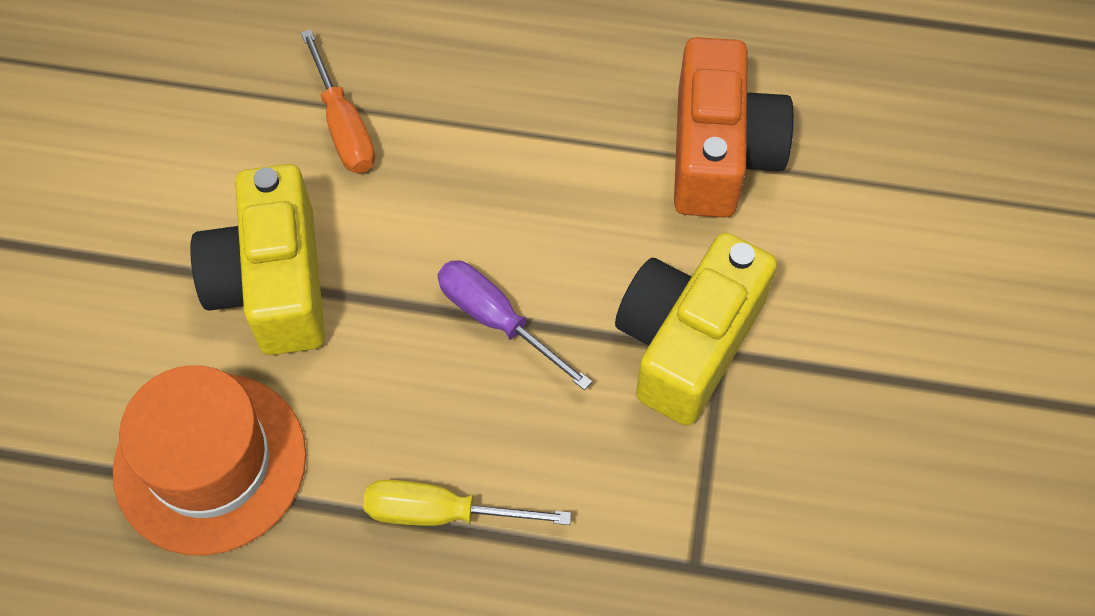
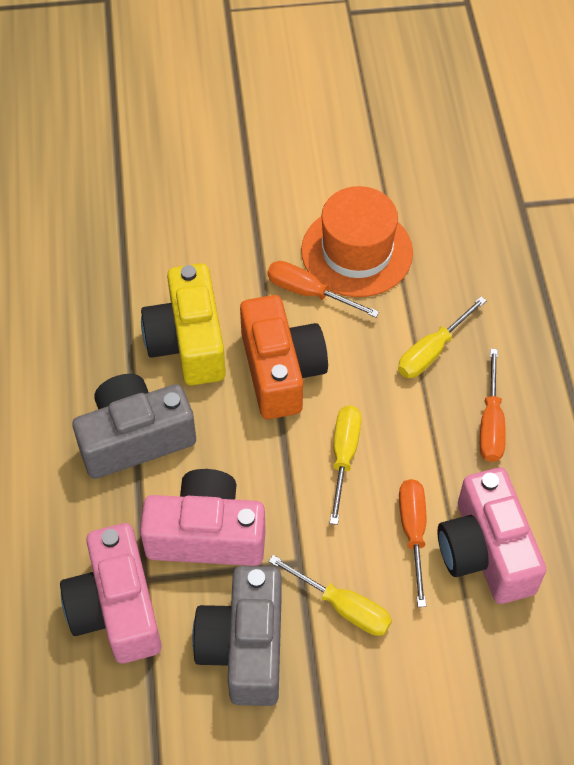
grey camera: 0 -> 2
orange screwdriver: 1 -> 3
pink camera: 0 -> 3
purple screwdriver: 1 -> 0
yellow camera: 2 -> 1
yellow screwdriver: 1 -> 3

